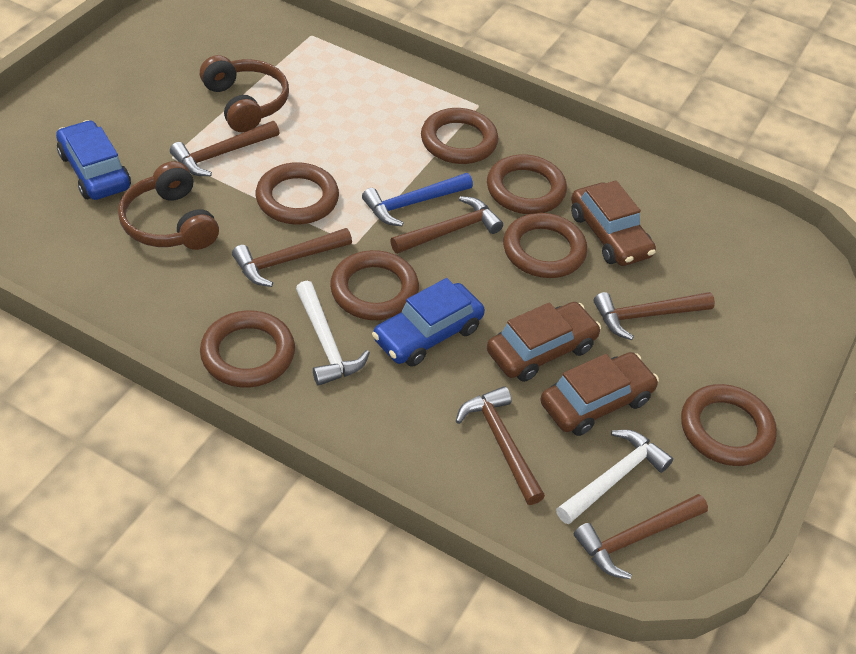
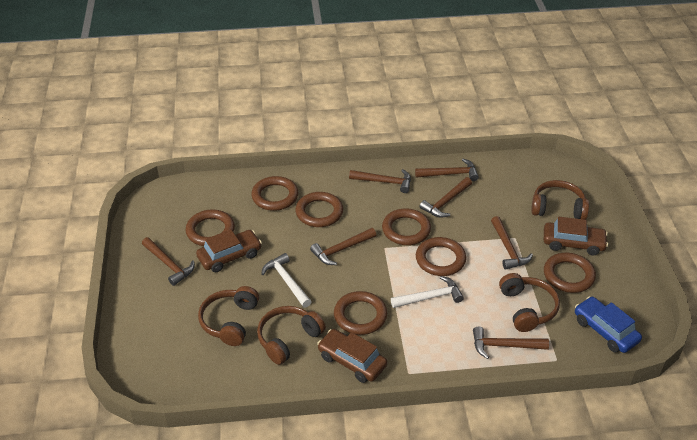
blue car: 2 -> 1
blue hammer: 1 -> 0
brown hammer: 6 -> 7
brown headphones: 2 -> 4

